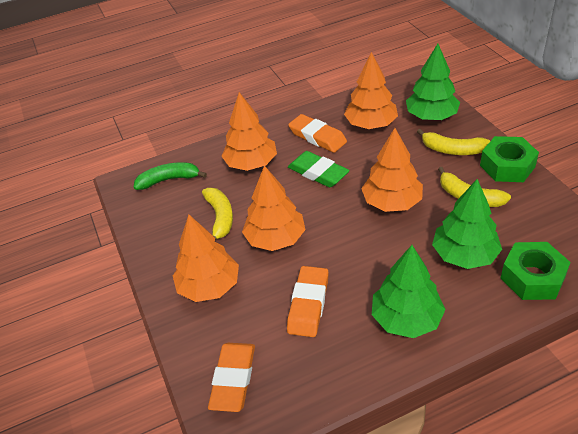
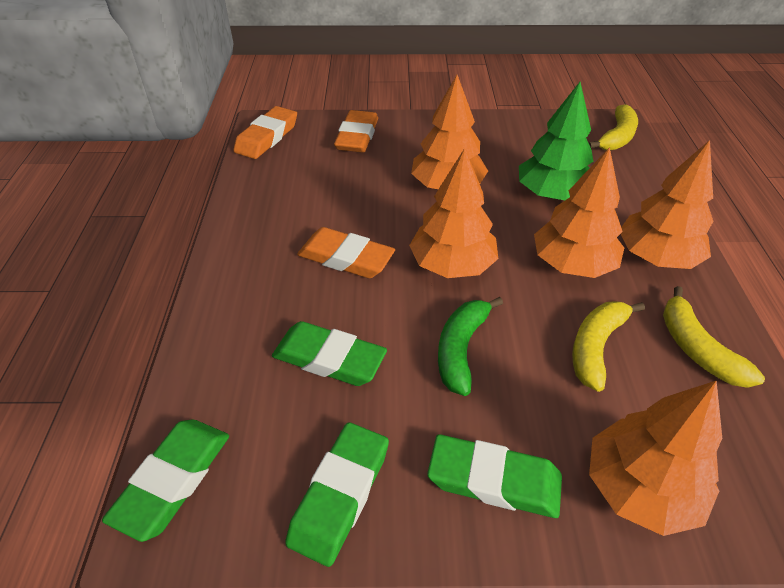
green eraser: 1 -> 4
green nut: 2 -> 0
green tree: 3 -> 1

